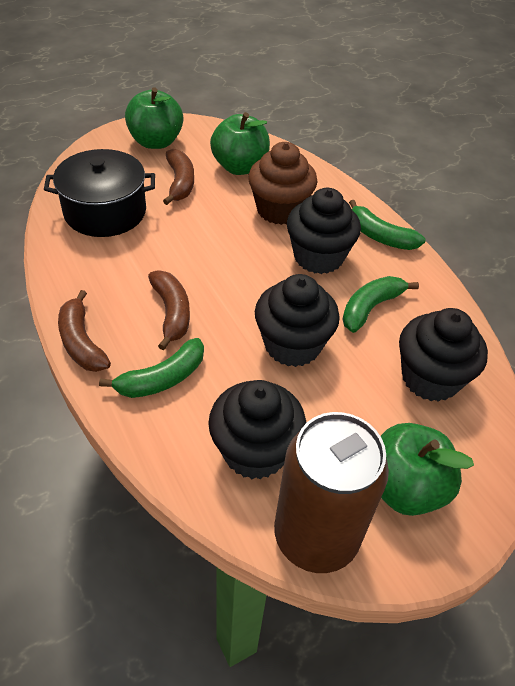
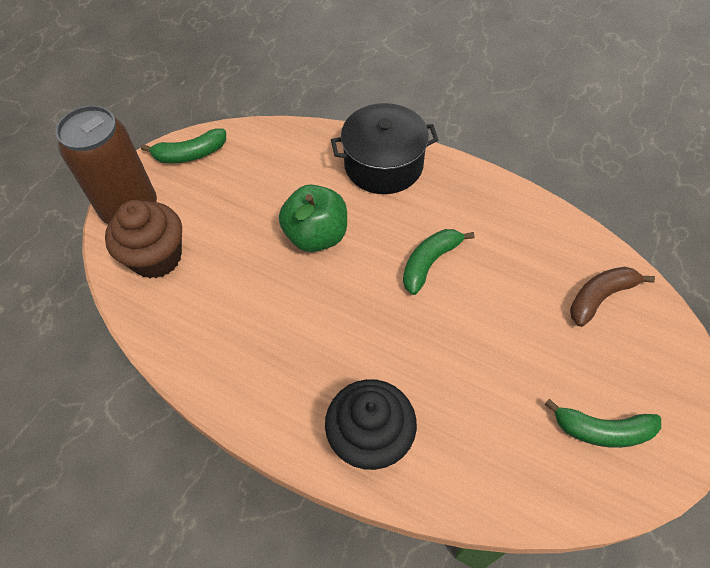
black cupcake: 4 -> 1
brown banana: 3 -> 1
green apple: 3 -> 1

